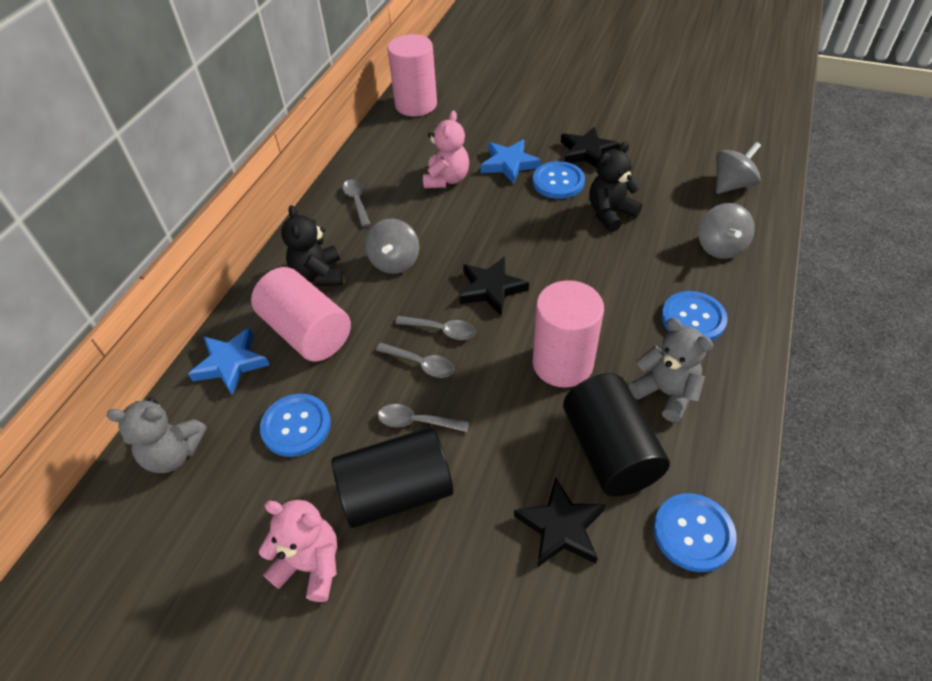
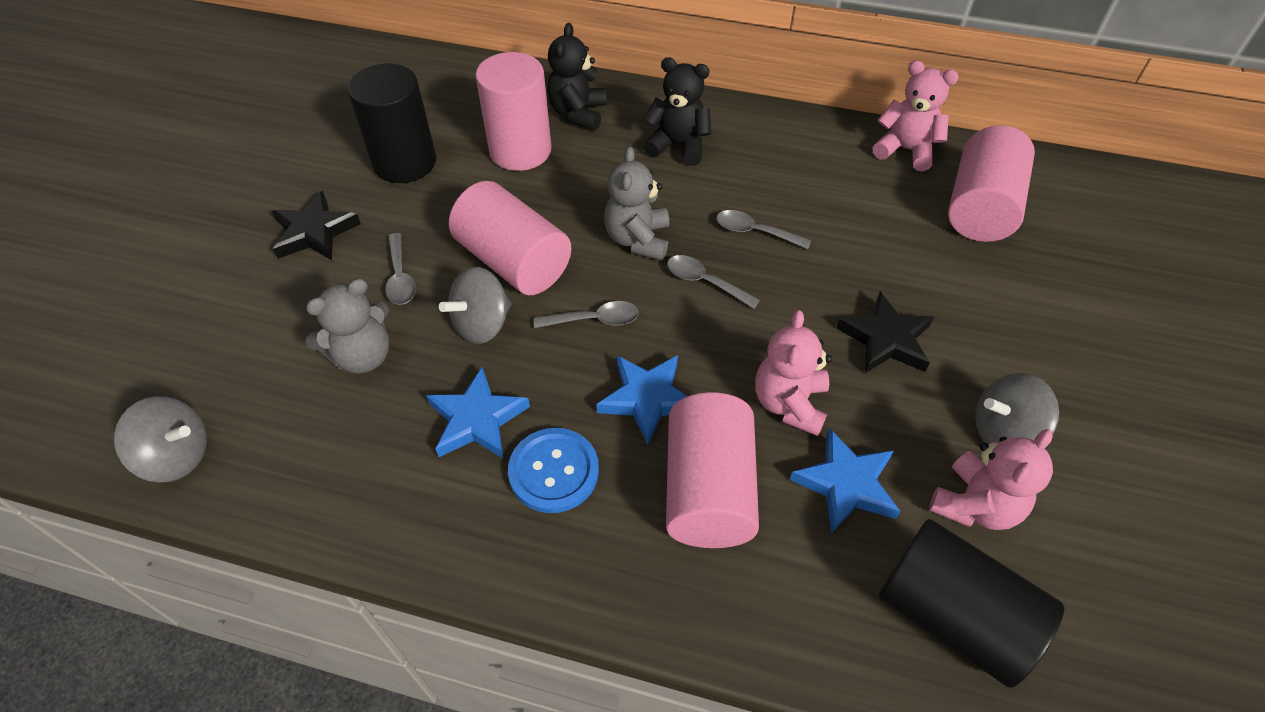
black star: 3 -> 2
blue button: 4 -> 1
blue star: 2 -> 3
pink cylinder: 3 -> 4
pink teddy bear: 2 -> 3

